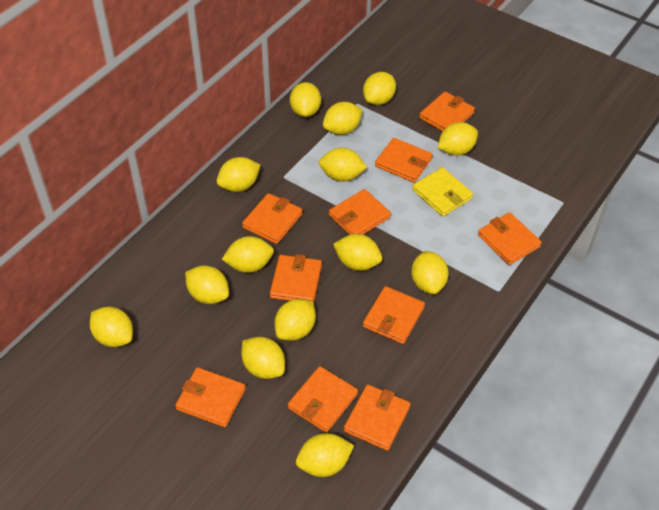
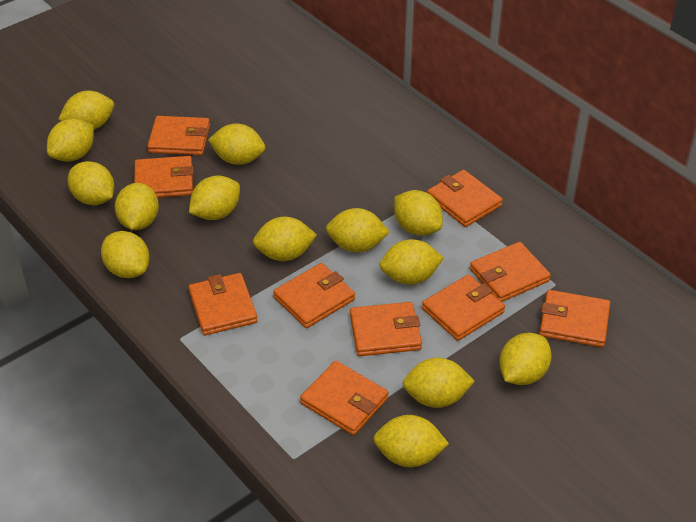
yellow wallet: 1 -> 0

